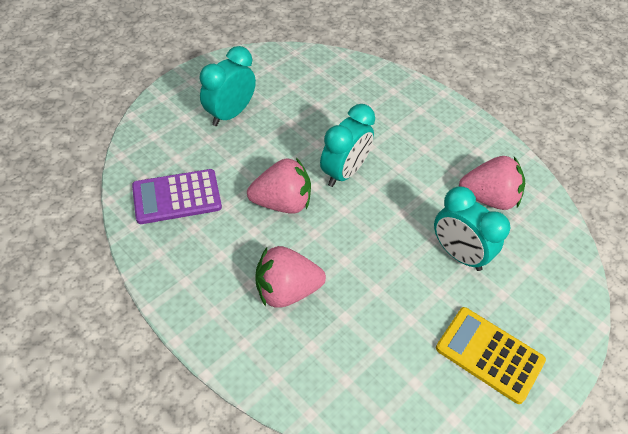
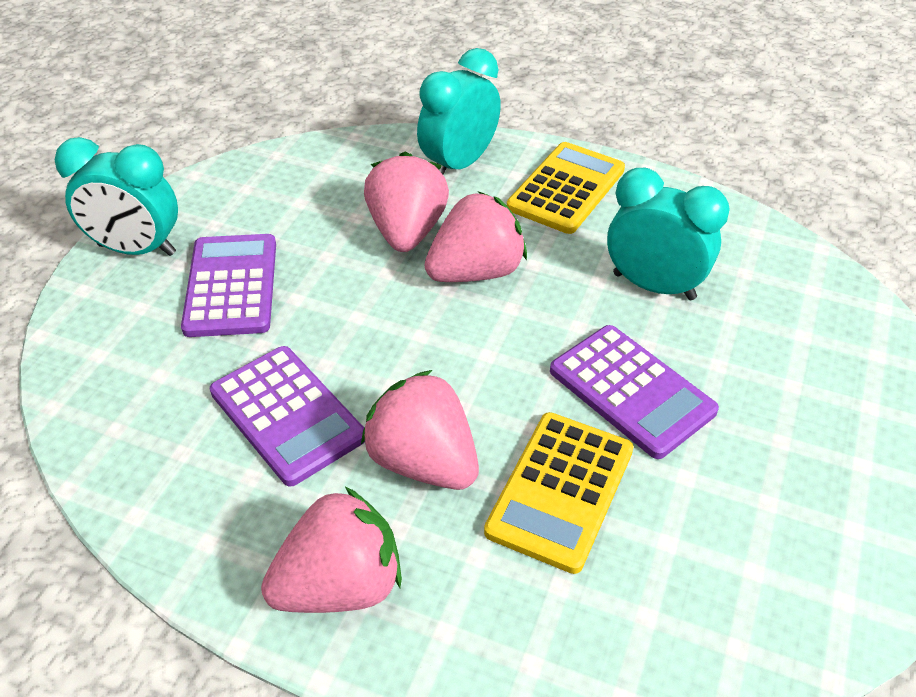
pink strawberry: 3 -> 4
purple calculator: 1 -> 3
yellow calculator: 1 -> 2

